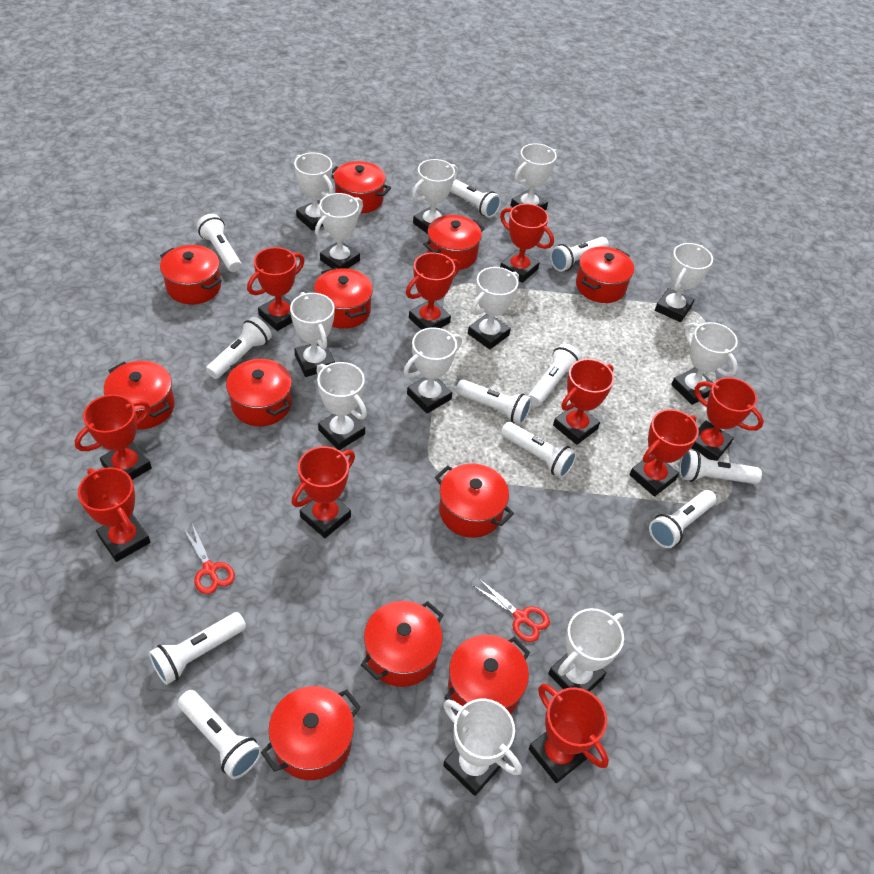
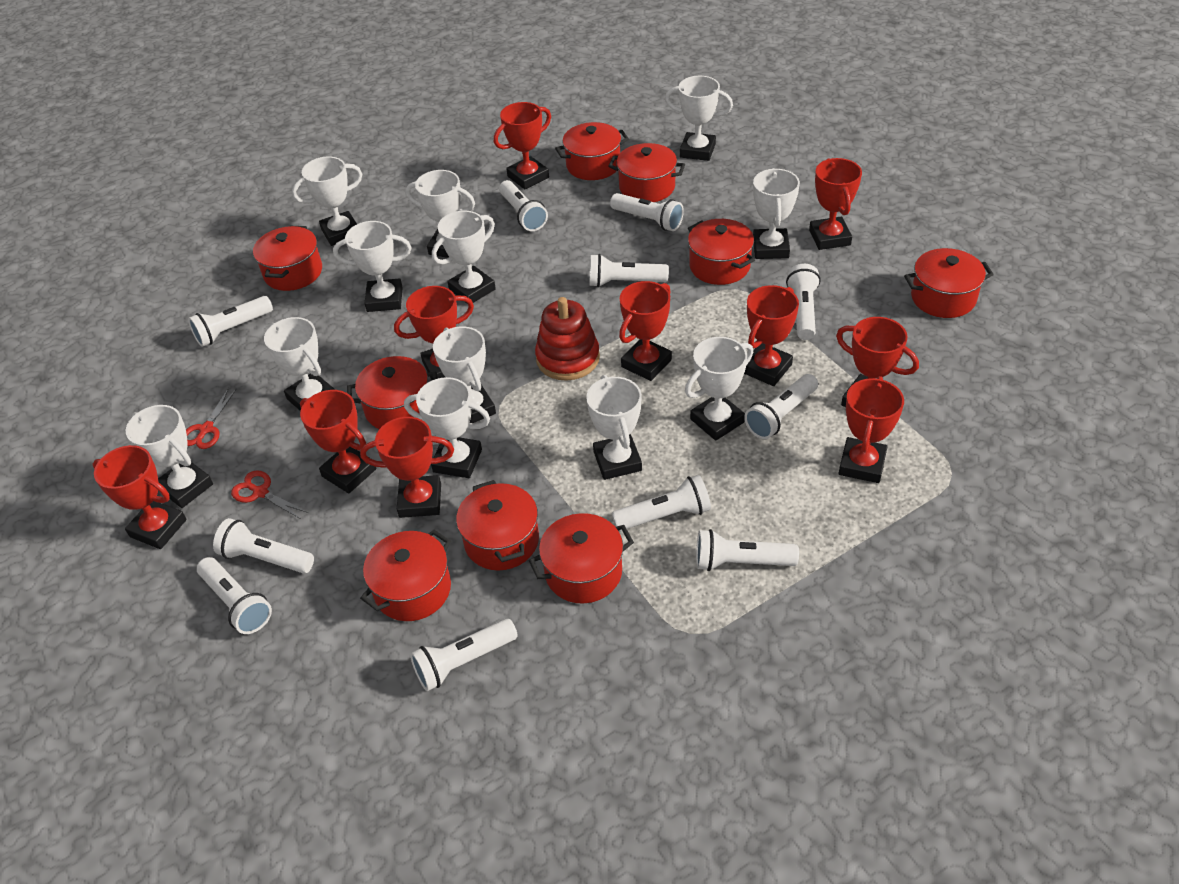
red pot: 11 -> 9
red stacking toy: 0 -> 1

